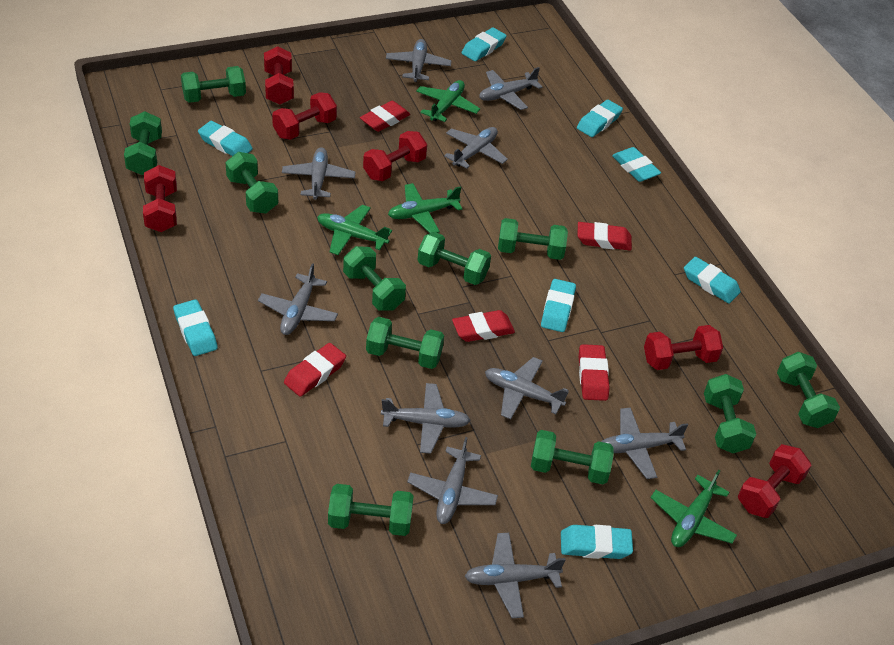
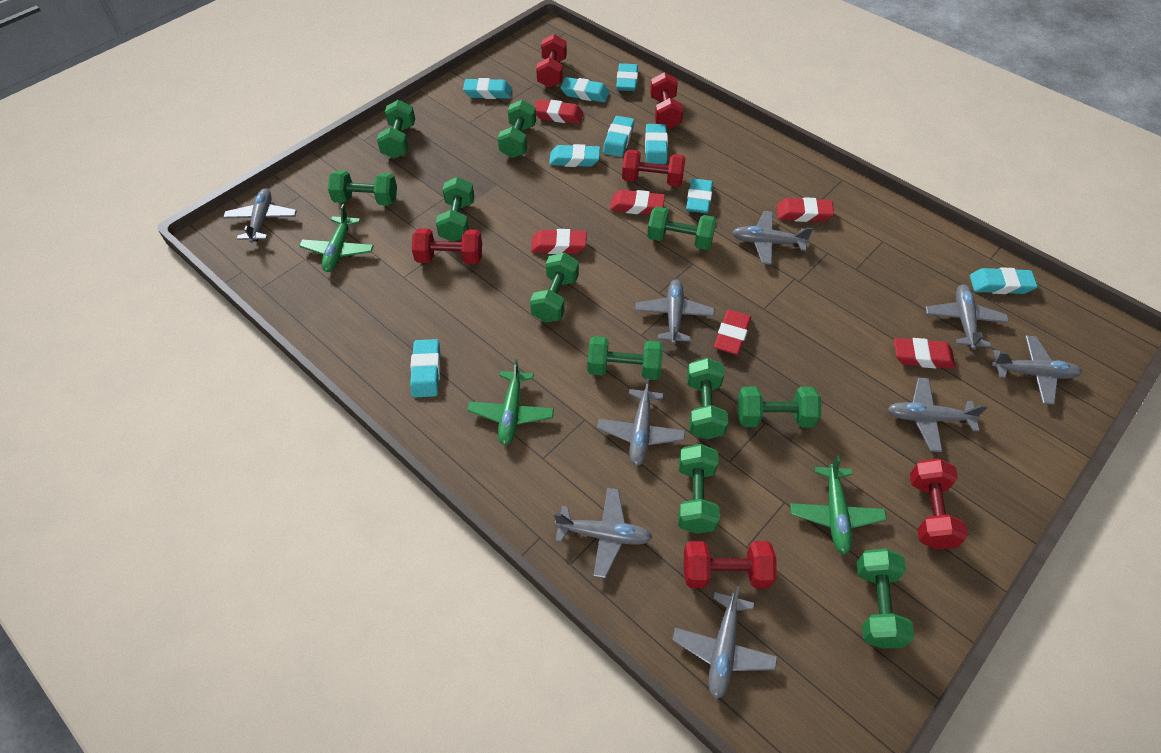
green plane: 4 -> 3
grey plane: 10 -> 9
red eraser: 5 -> 6
turquoise eraser: 8 -> 9

